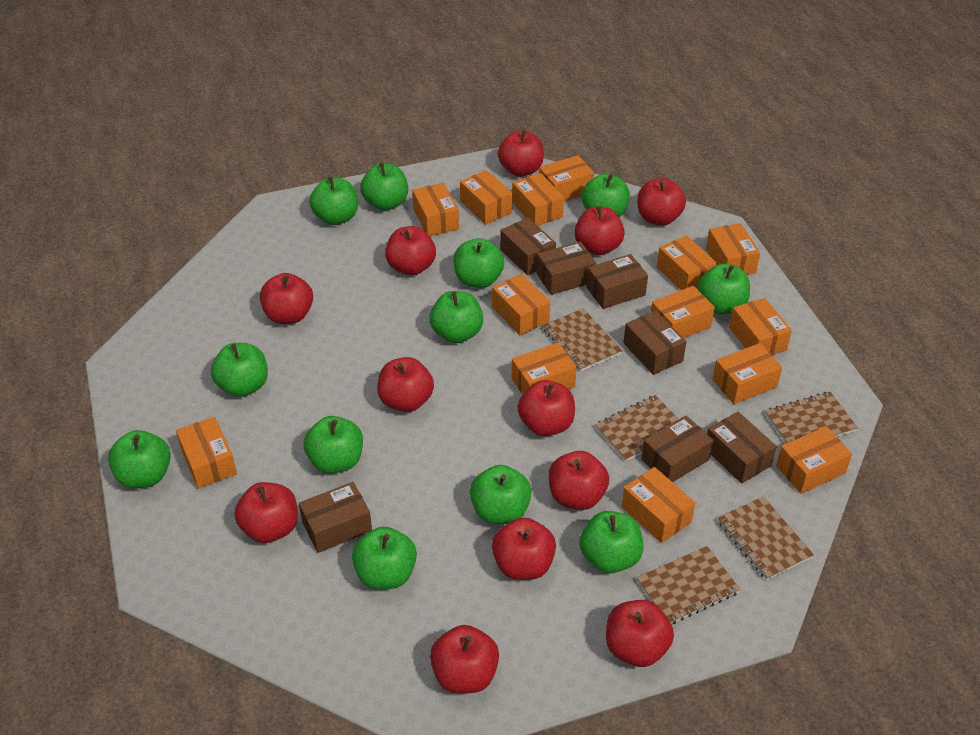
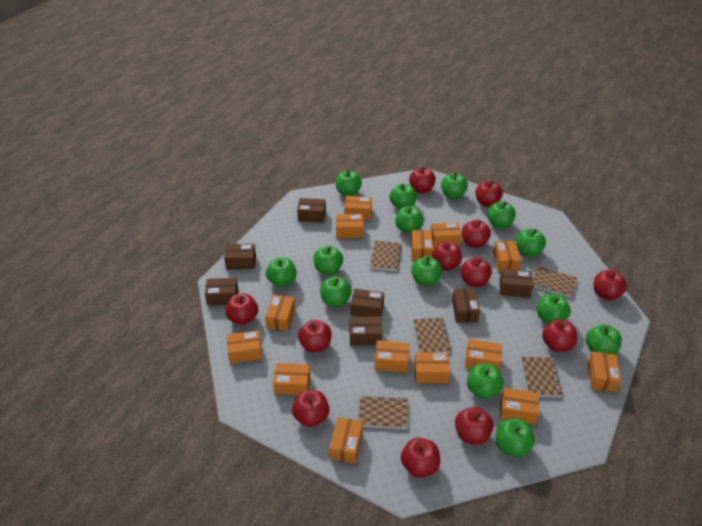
green apple: 12 -> 14

